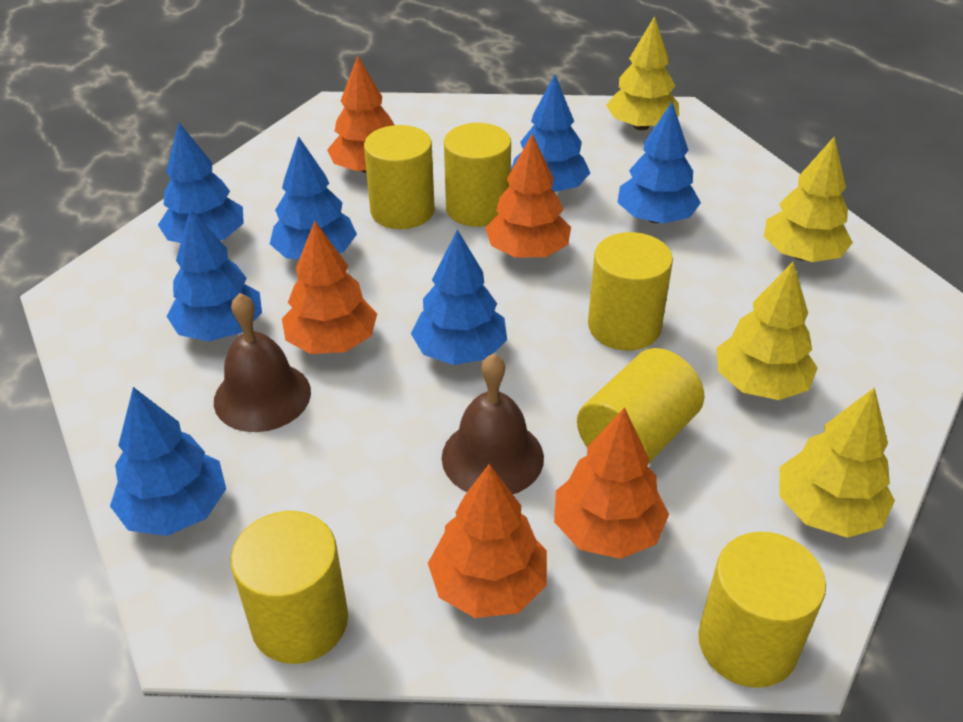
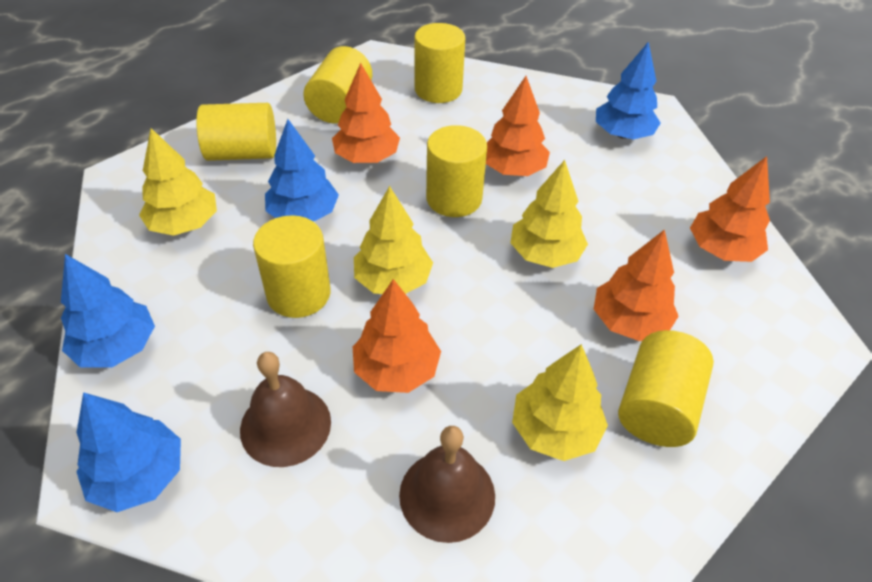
blue tree: 7 -> 4

